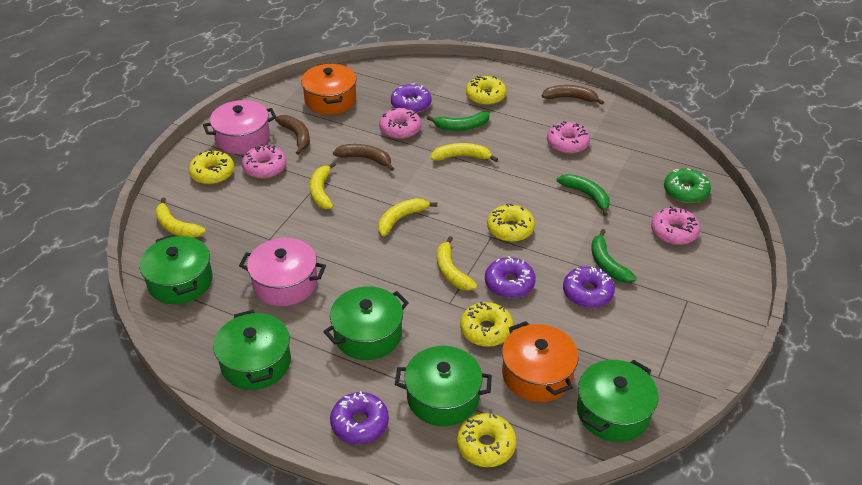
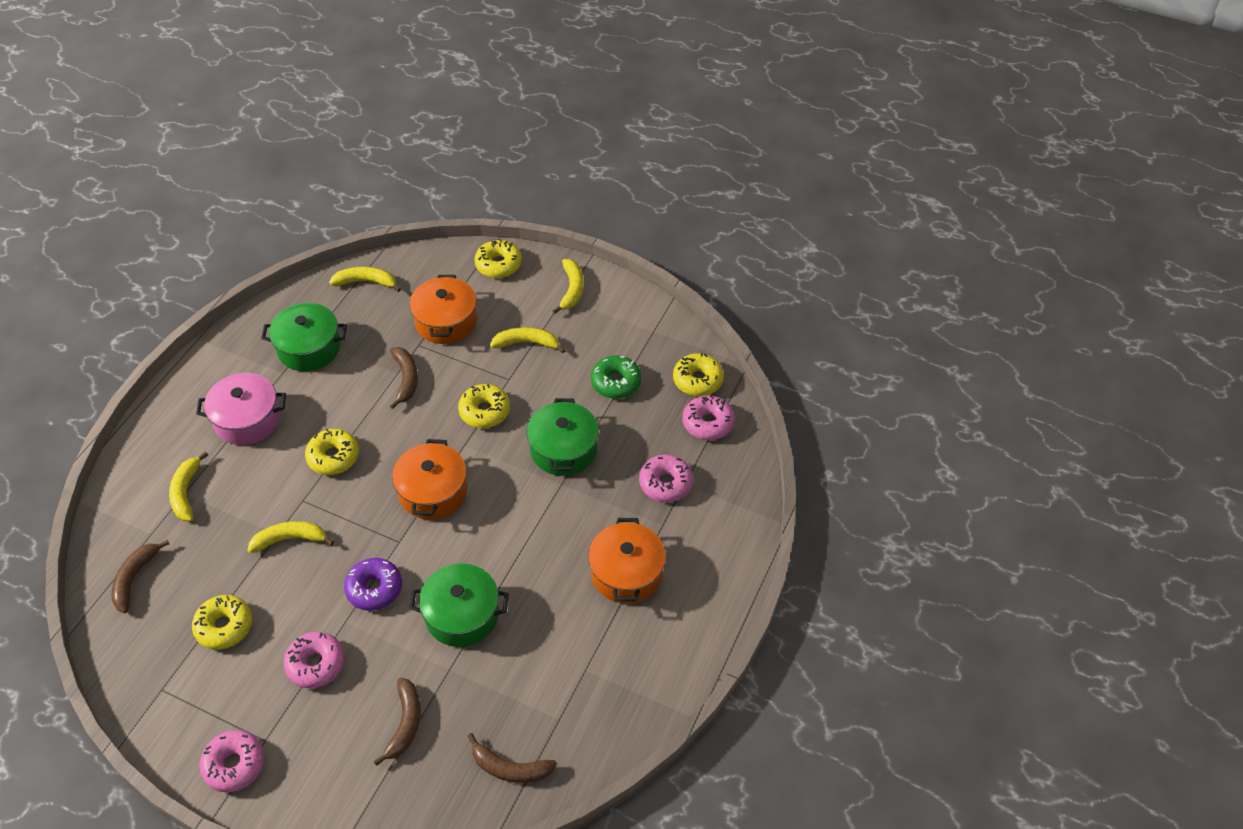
brown banana: 3 -> 4
green banana: 3 -> 0
green pot: 5 -> 3
orange pot: 2 -> 3
pink pot: 2 -> 1
purple donut: 4 -> 1

